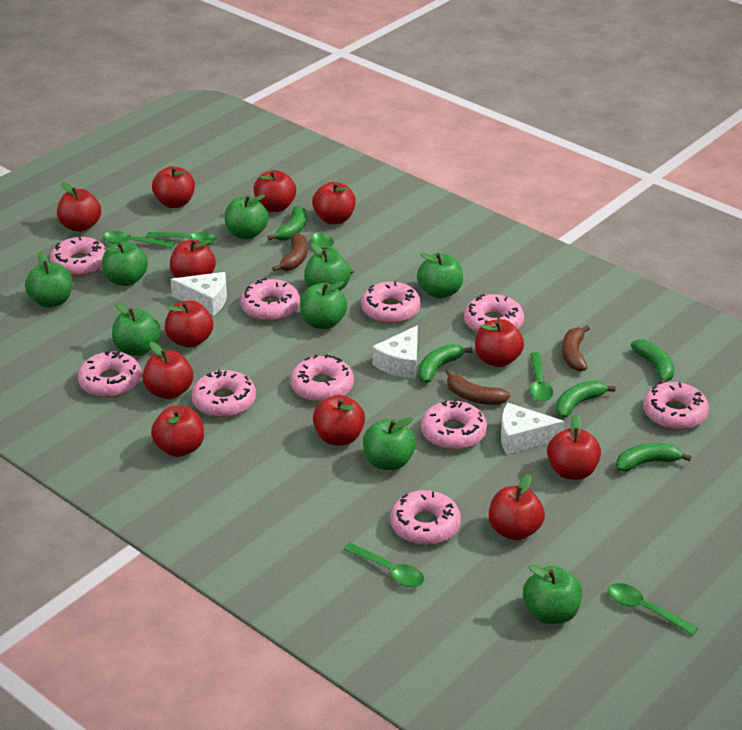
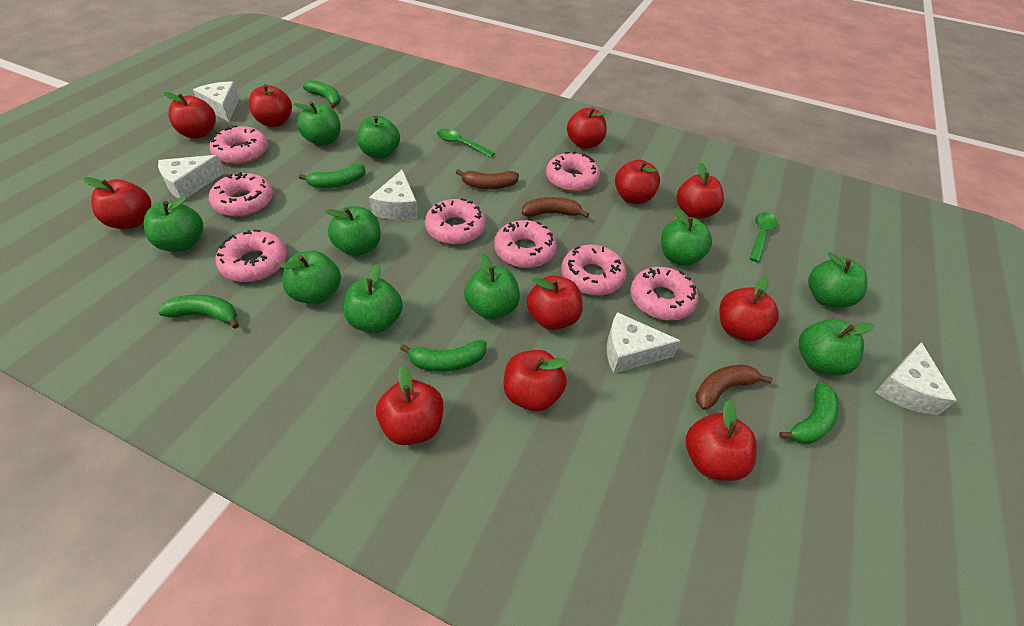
green apple: 9 -> 10
green spoon: 6 -> 2
pink donut: 10 -> 8
red apple: 12 -> 11
white cheese: 3 -> 5

